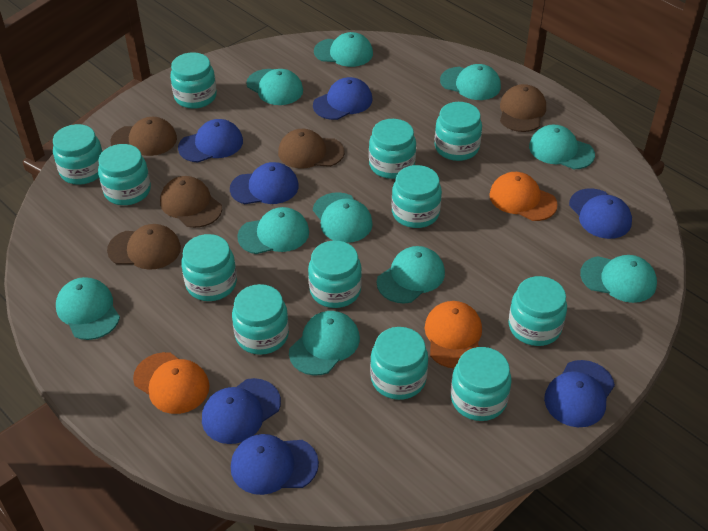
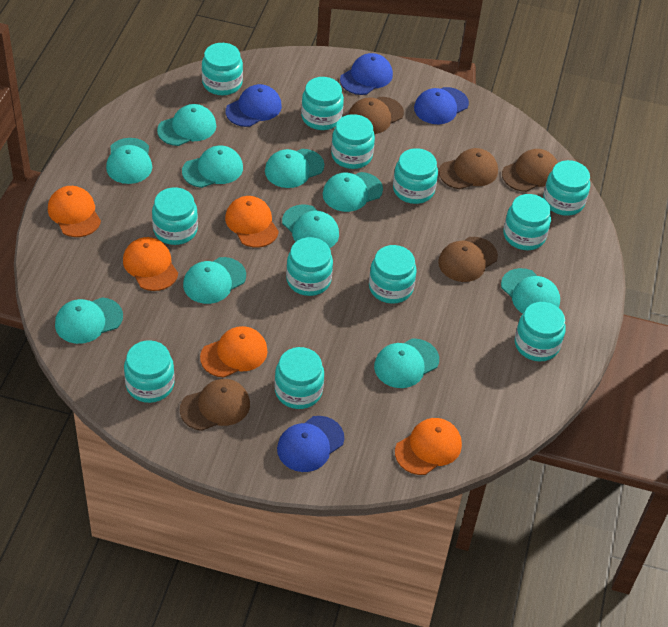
blue cap: 7 -> 4
orange cap: 3 -> 5

